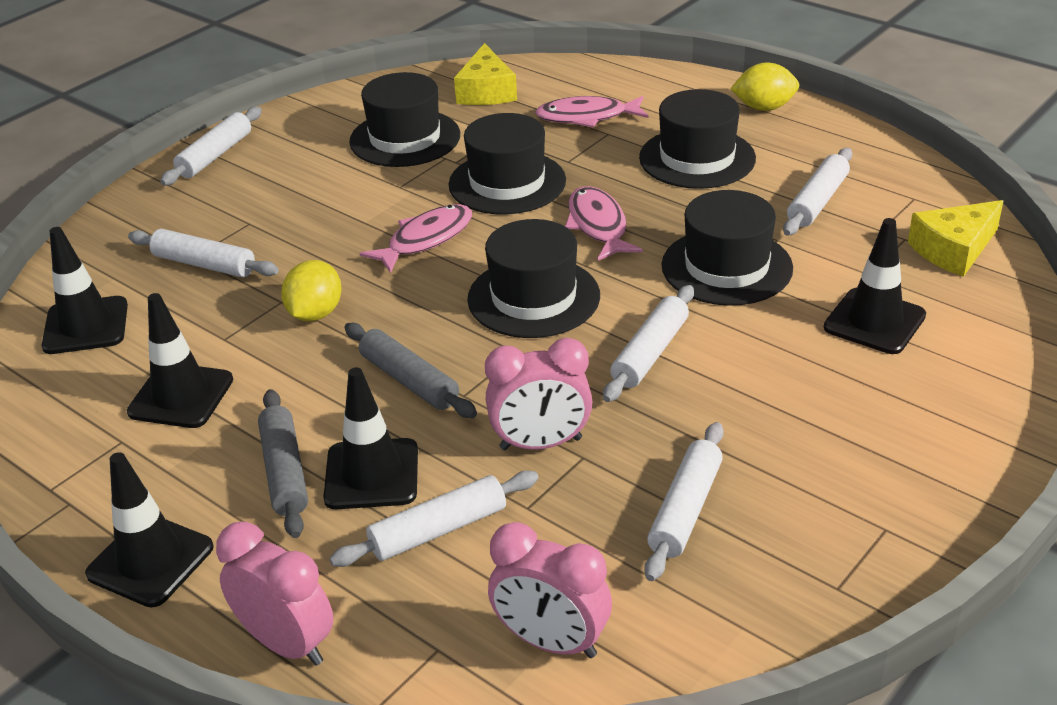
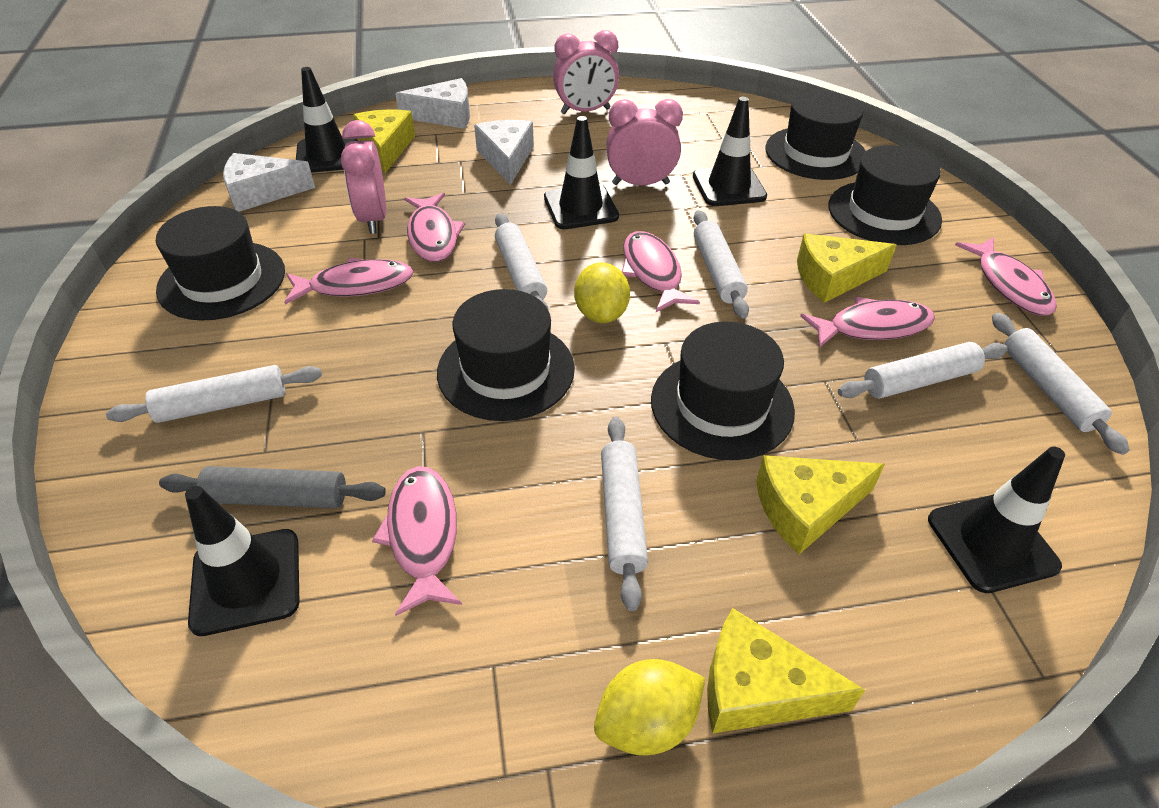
grey rolling pin: 2 -> 1
pink fish: 3 -> 6
white cheese: 0 -> 3
yellow cheese: 2 -> 4

